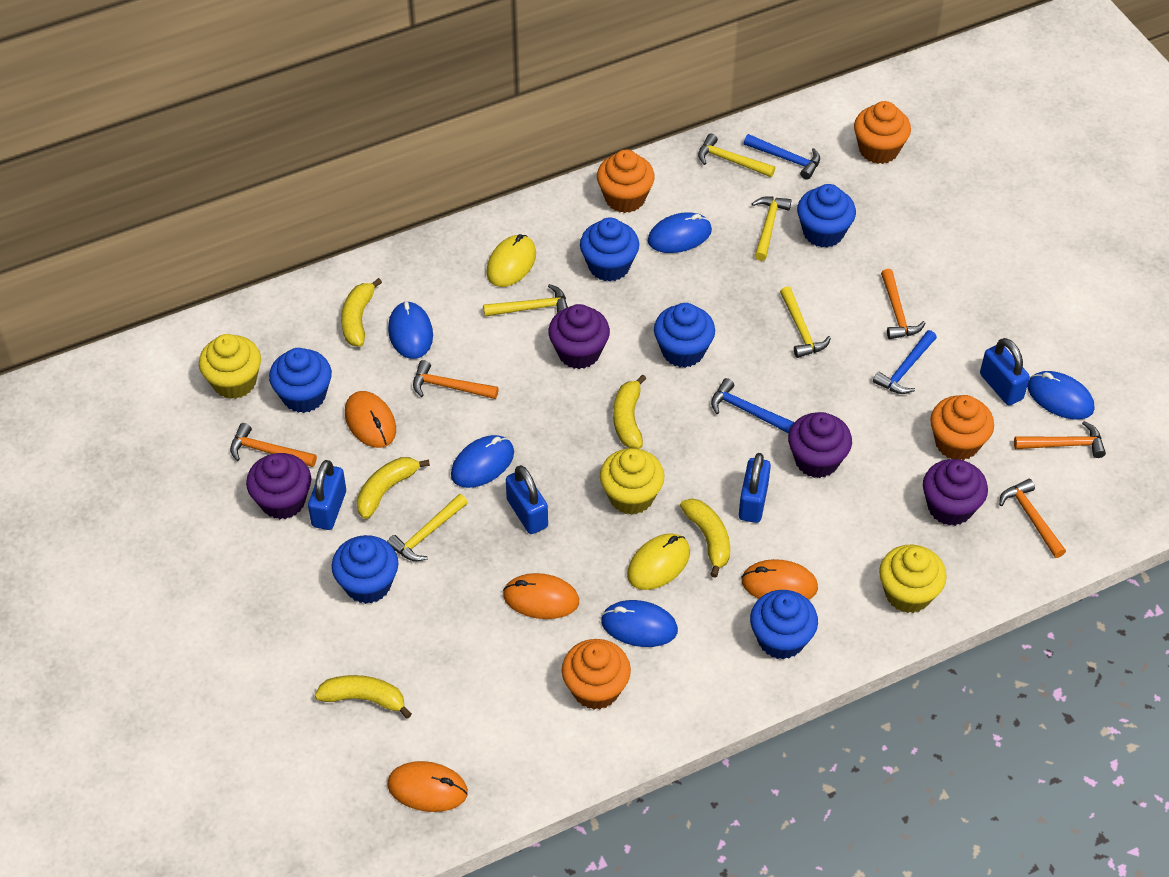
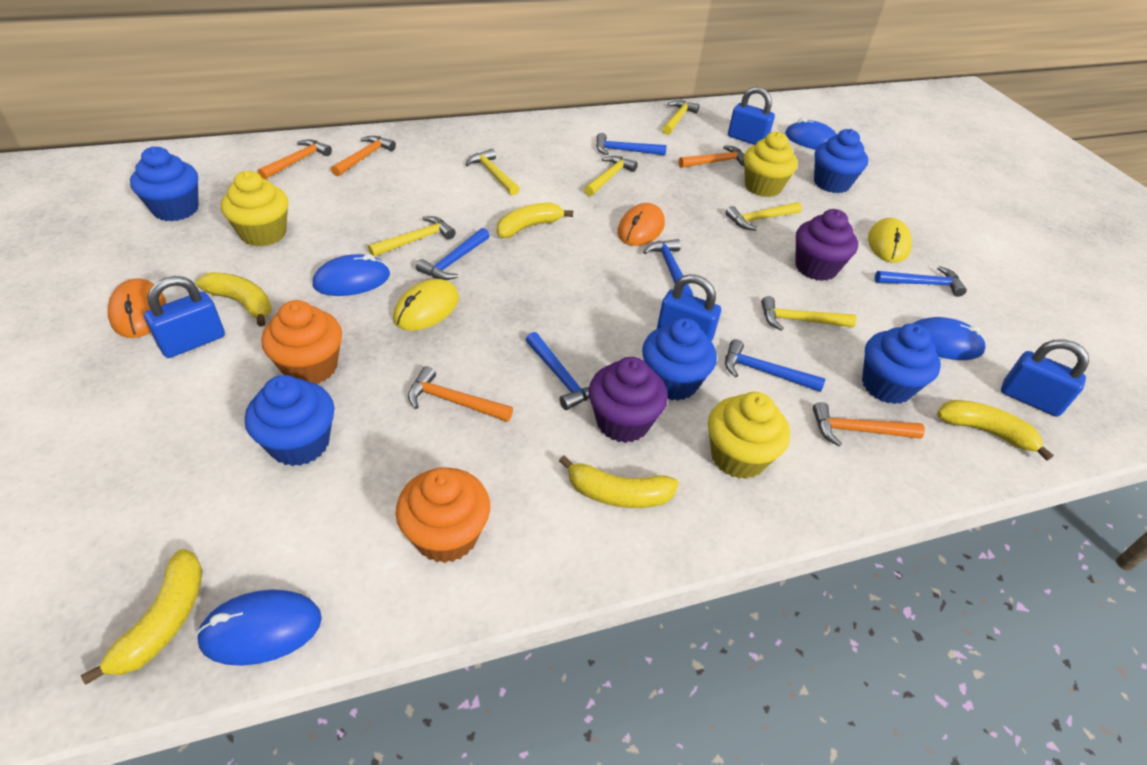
blue cupcake: 6 -> 5
blue hammer: 3 -> 6
blue mouse: 5 -> 4
orange cupcake: 4 -> 2
orange mouse: 4 -> 2
purple cupcake: 4 -> 2
yellow hammer: 5 -> 6

